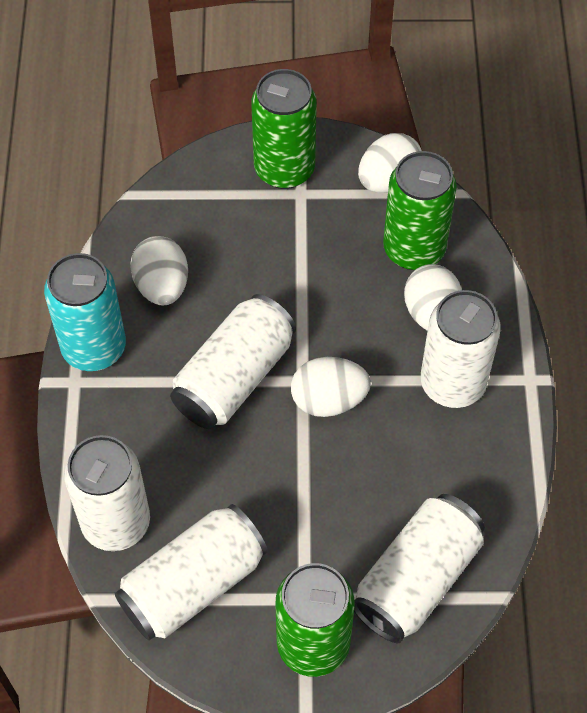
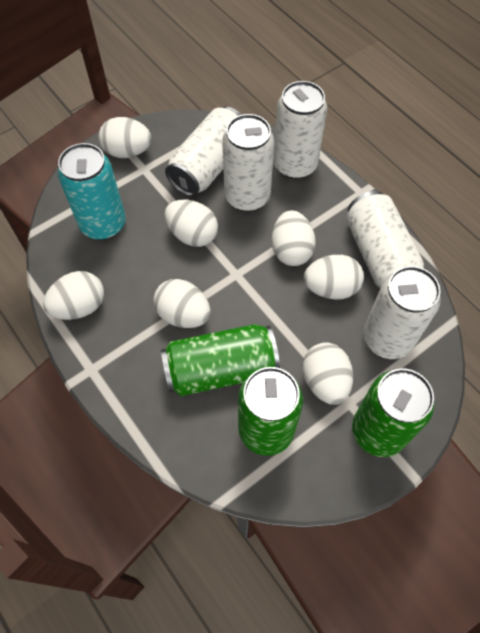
white egg: 4 -> 7

